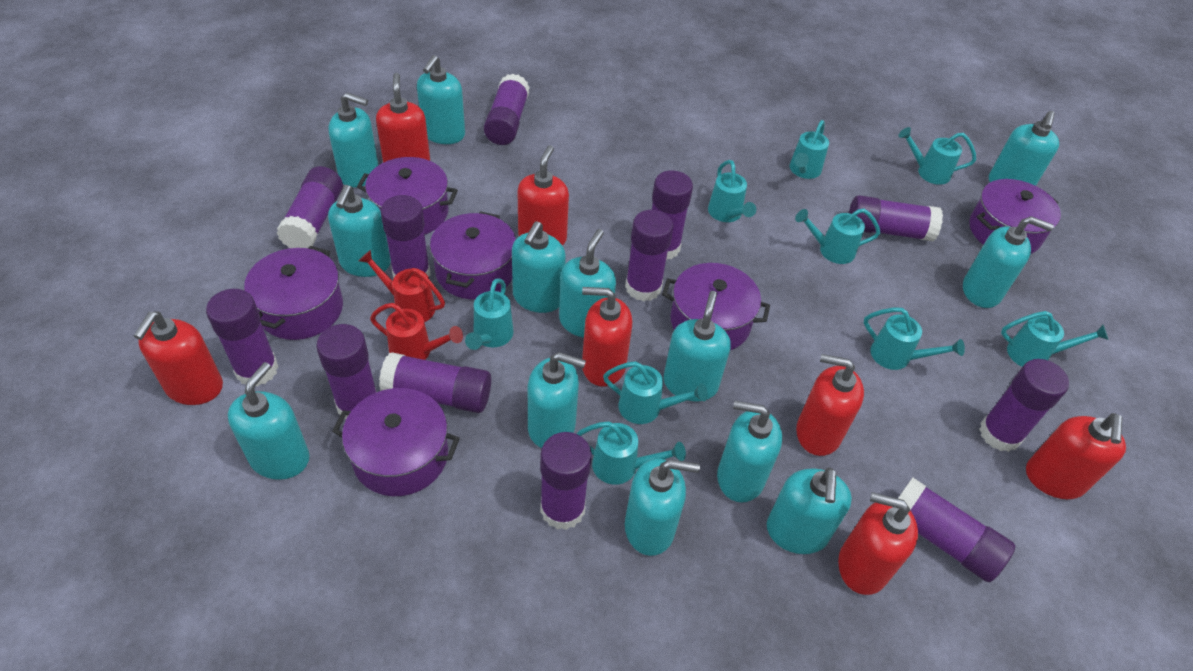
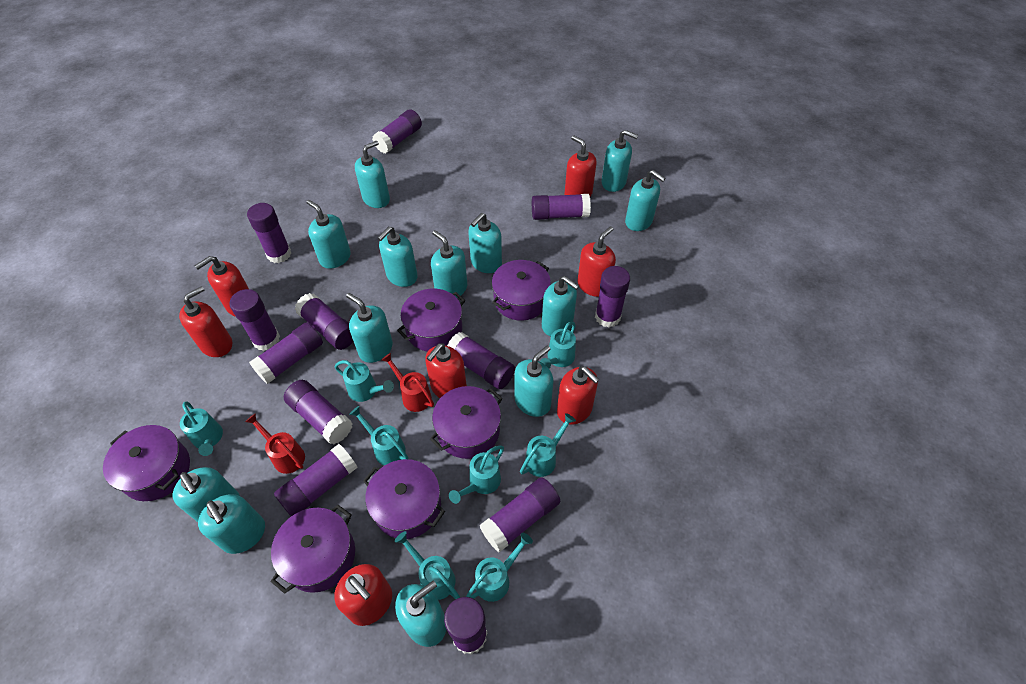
turquoise watering can: 9 -> 8

